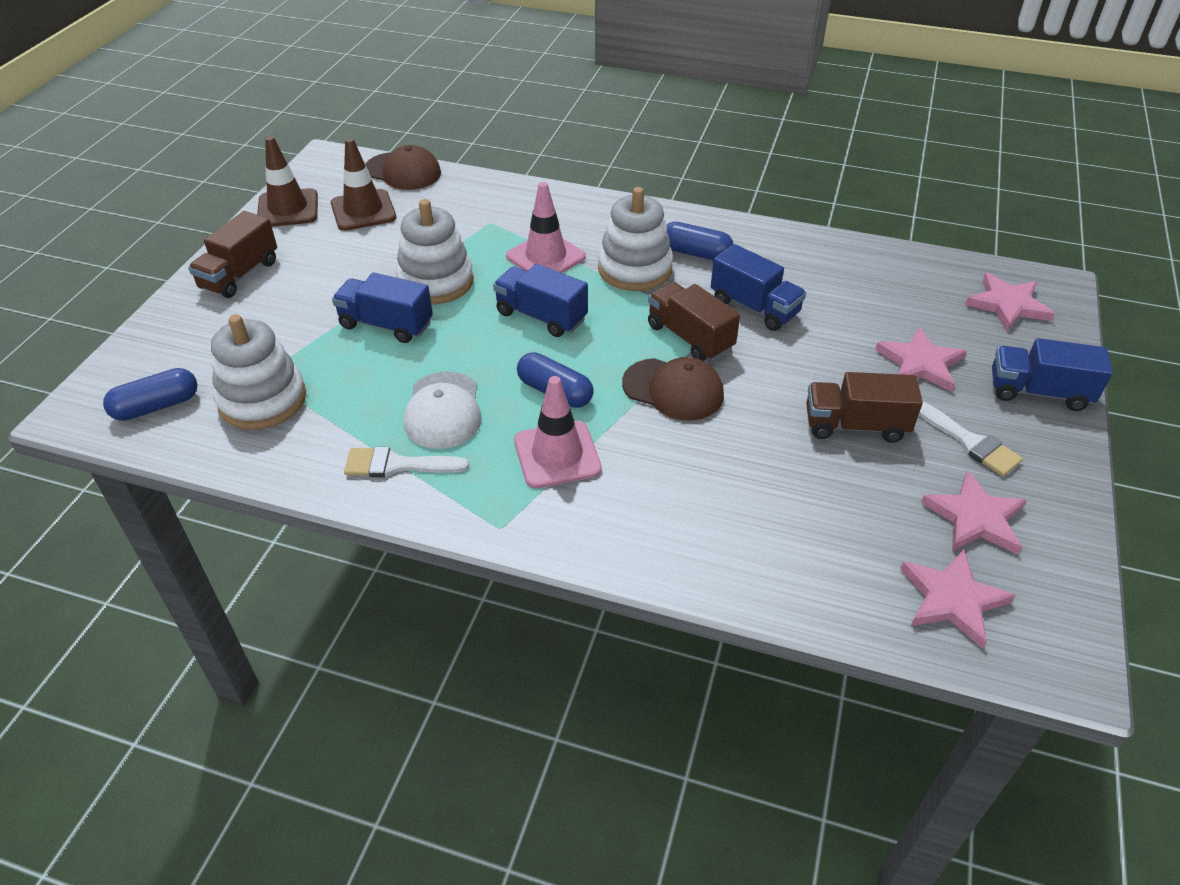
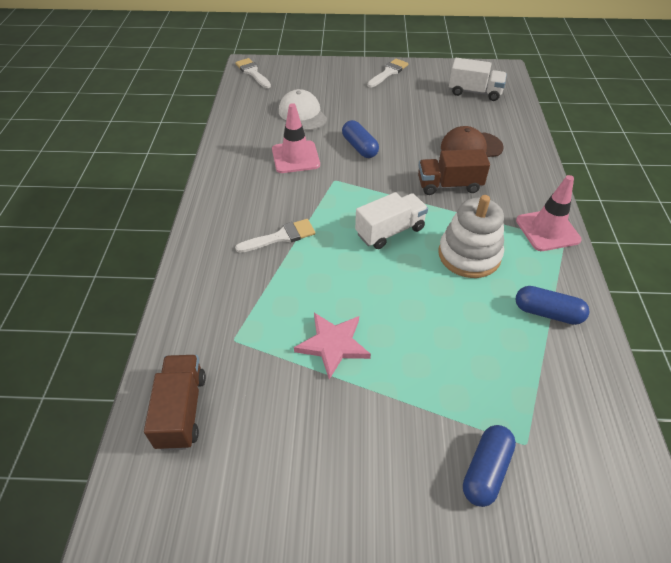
blue truck: 4 -> 0
brown cap: 2 -> 1
brown traffic cone: 2 -> 0
brown truck: 3 -> 2
pink star: 4 -> 1
white brush: 2 -> 3
white stacking toy: 3 -> 1
white truck: 0 -> 2

